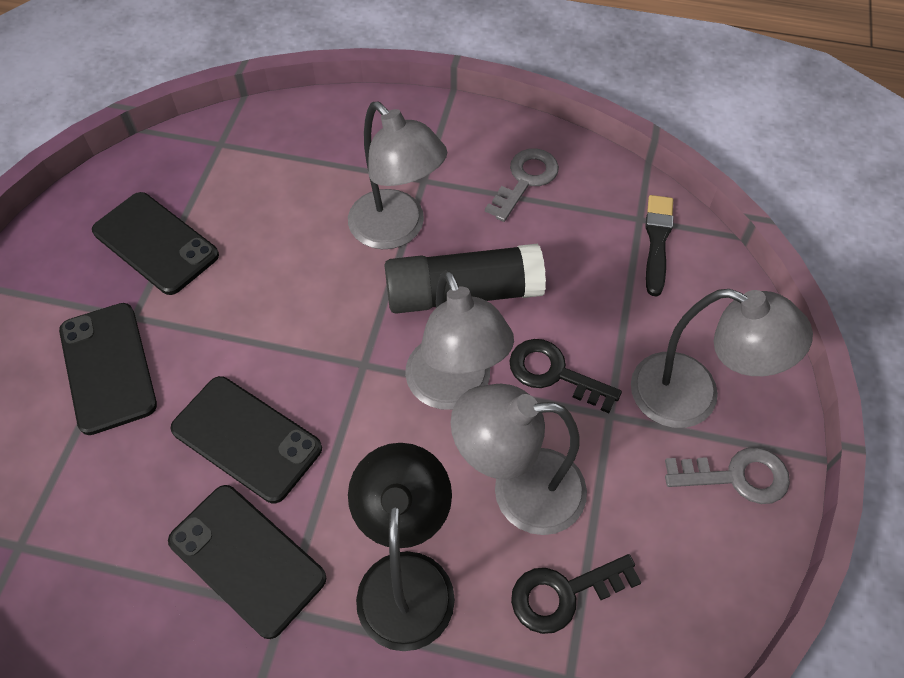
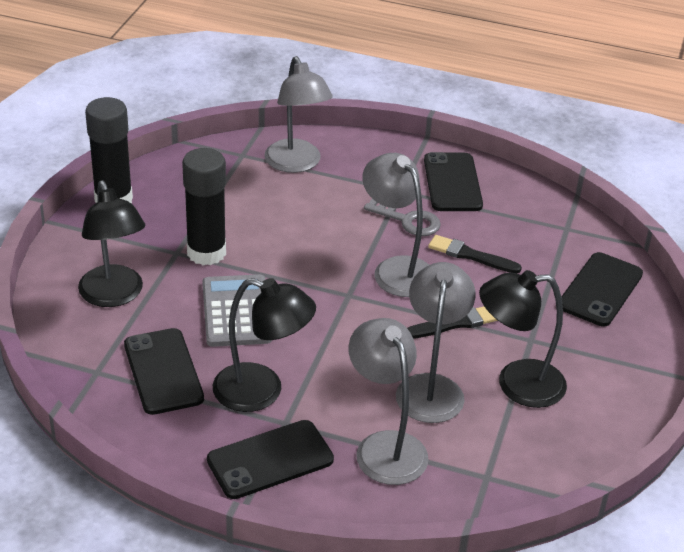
black brush: 1 -> 2
black glue stick: 1 -> 2
black key: 2 -> 0
black lamp: 1 -> 3
grey calculator: 0 -> 1
grey key: 2 -> 1

